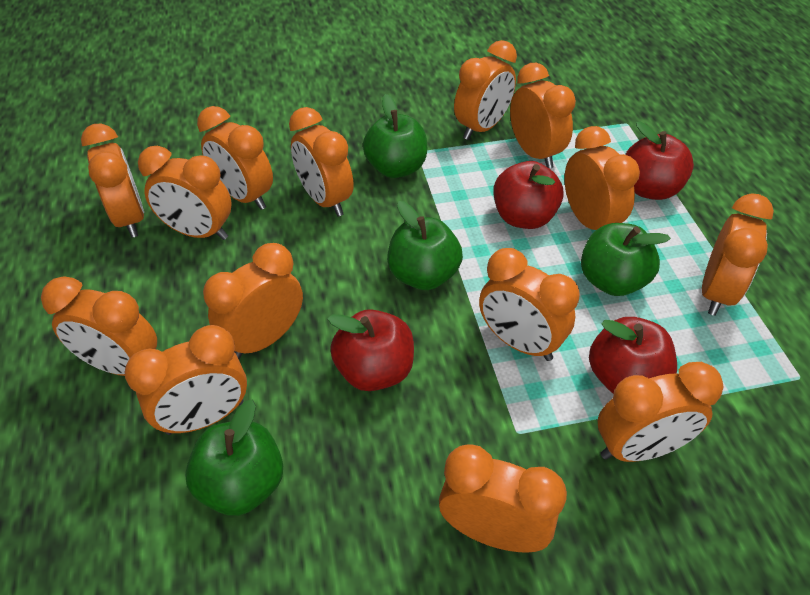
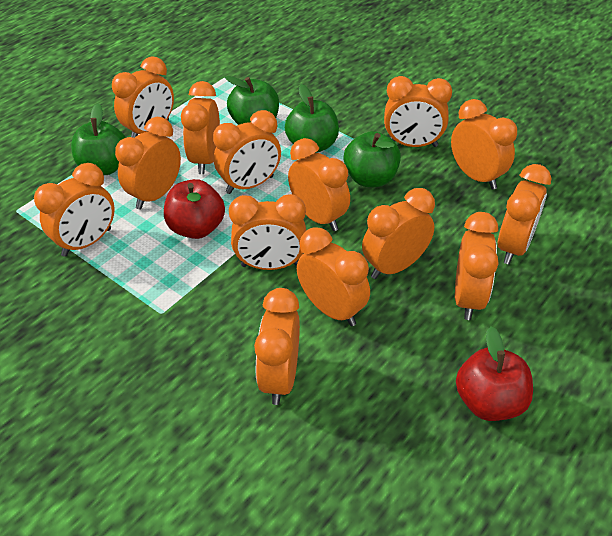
red apple: 4 -> 2

